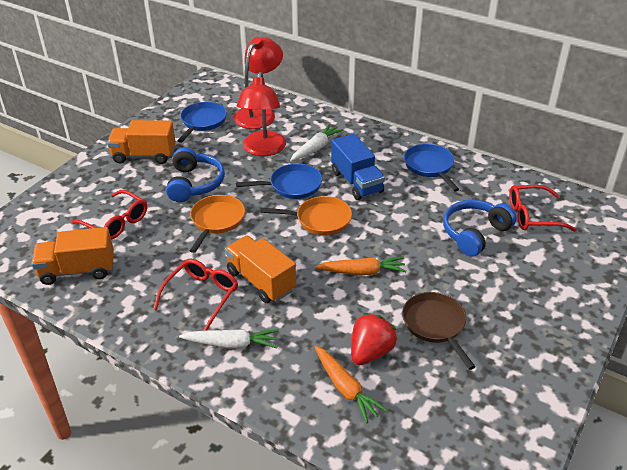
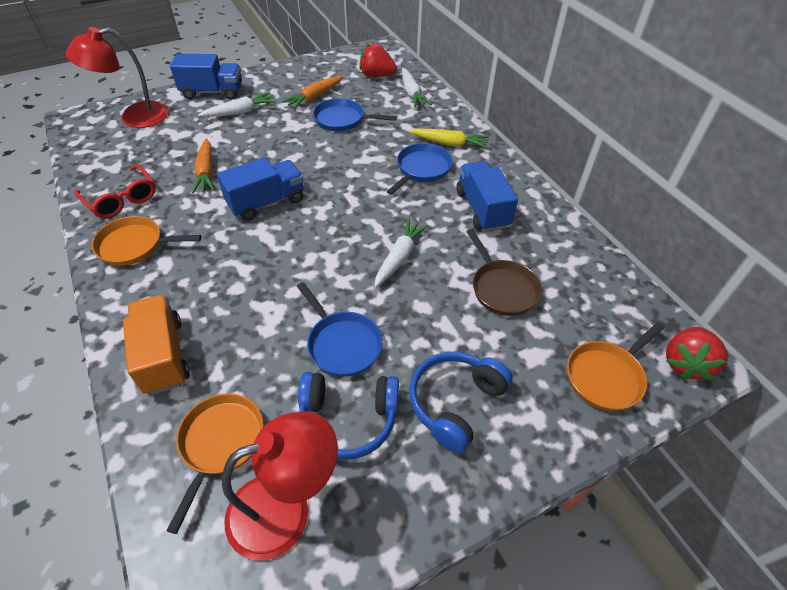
blue truck: 1 -> 3
orange pan: 2 -> 3
orange truck: 3 -> 1
red glasses: 3 -> 1
red strawberry: 1 -> 2
white carrot: 2 -> 3
yellow carrot: 0 -> 1

